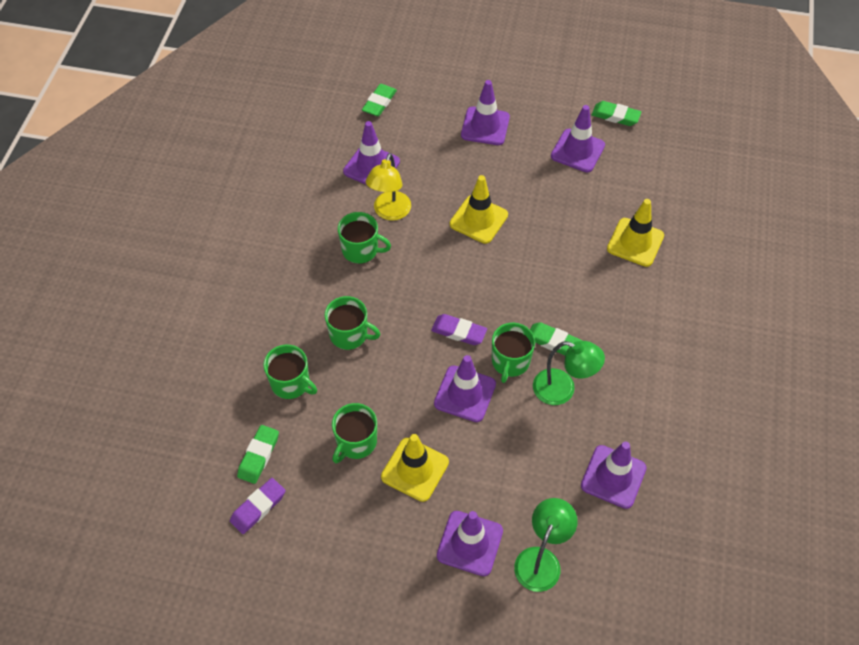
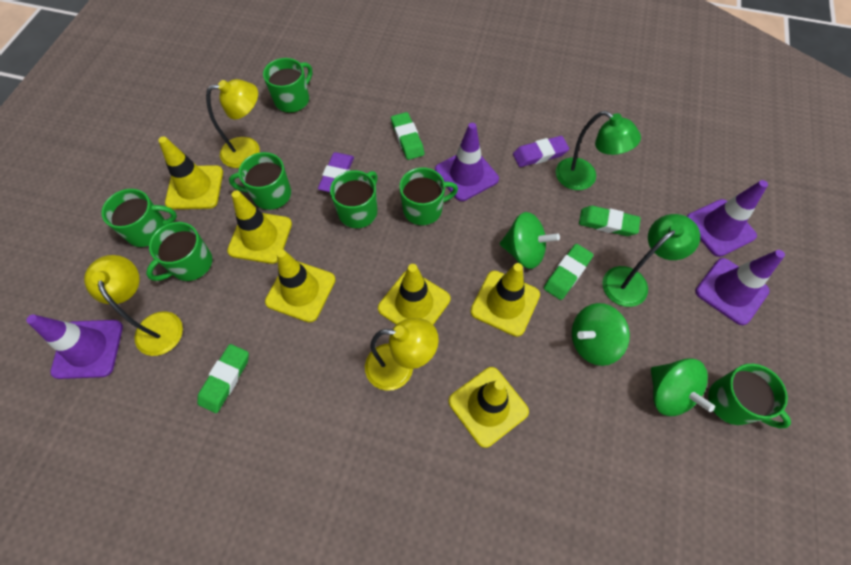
green mug: 5 -> 7
green spinning top: 0 -> 3
purple traffic cone: 6 -> 4
yellow lamp: 1 -> 3
yellow traffic cone: 3 -> 6

